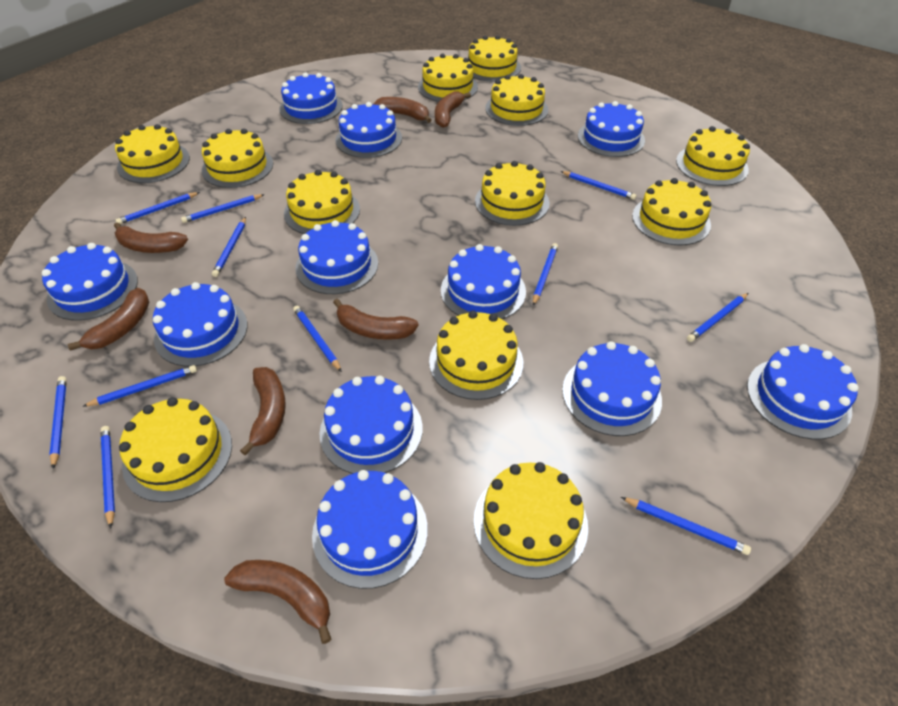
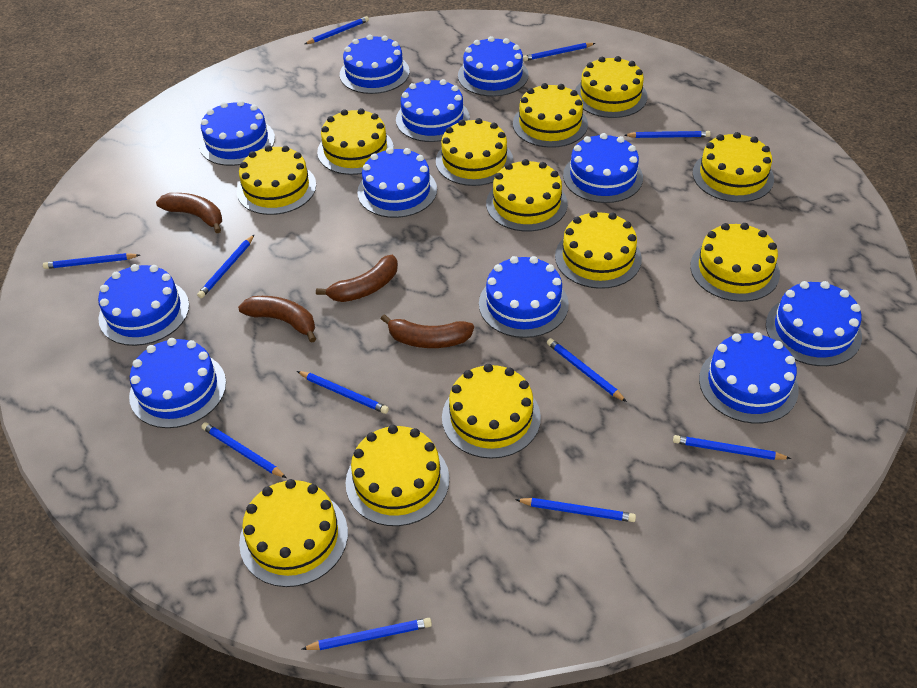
brown banana: 7 -> 4

